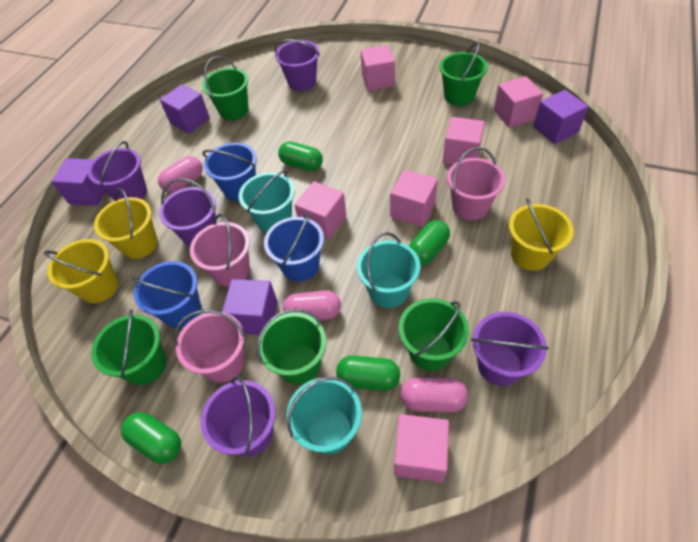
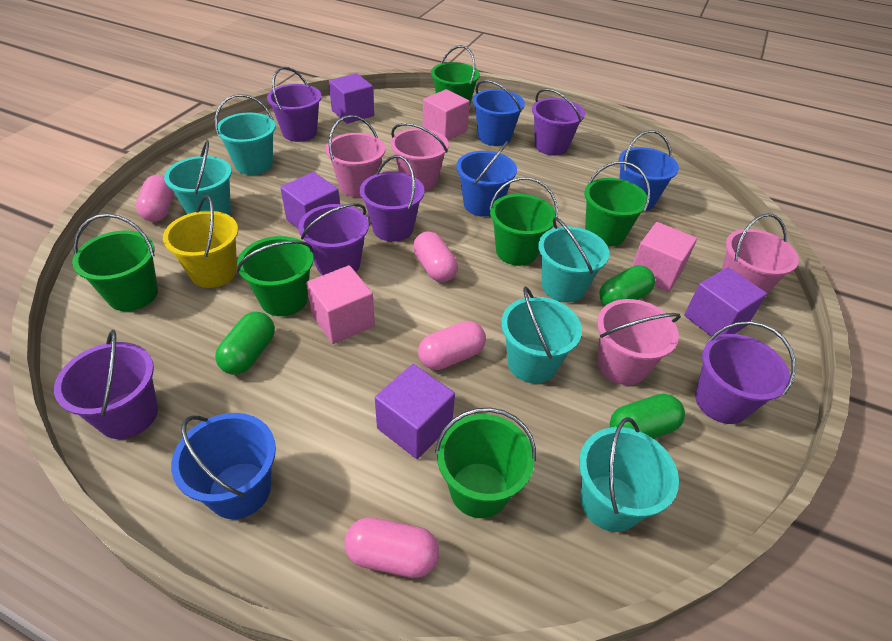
blue bucket: 3 -> 4
green bucket: 5 -> 6
green capsule: 4 -> 3
pink bucket: 3 -> 4
pink capsule: 3 -> 4
pink cube: 6 -> 3
purple bucket: 5 -> 6
turquoise bucket: 3 -> 5
yellow bucket: 3 -> 1

